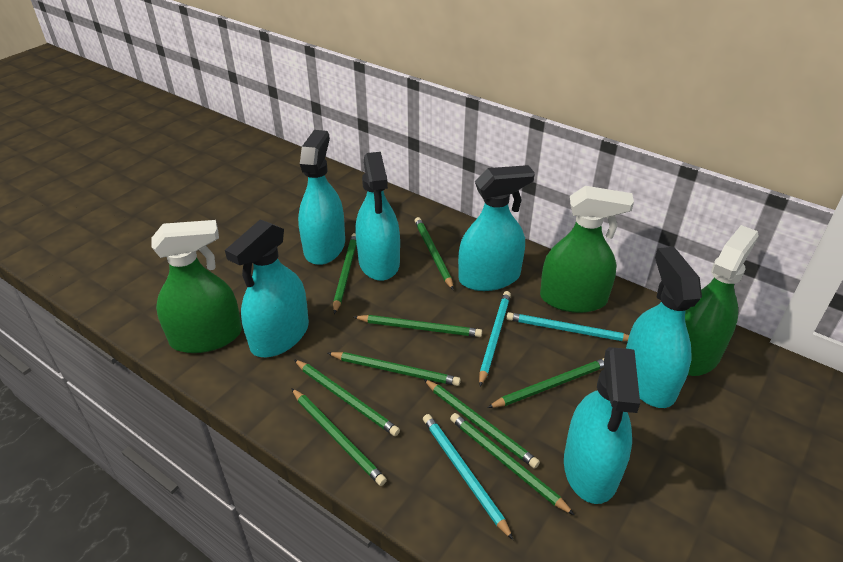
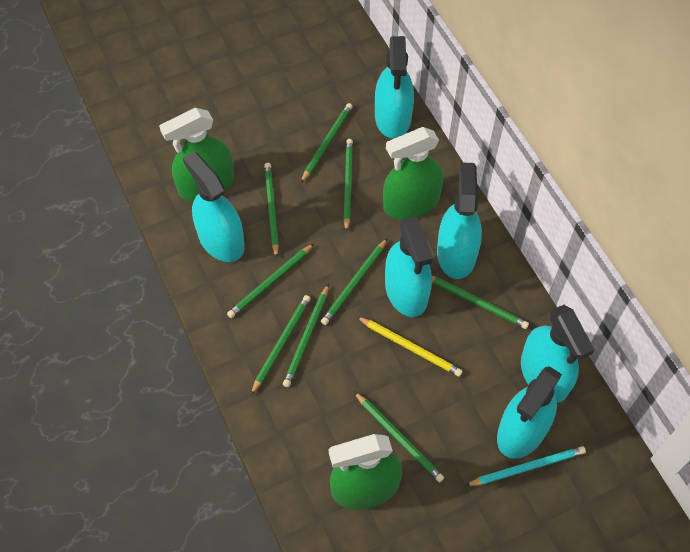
turquoise pencil: 3 -> 1
yellow pencil: 0 -> 1

